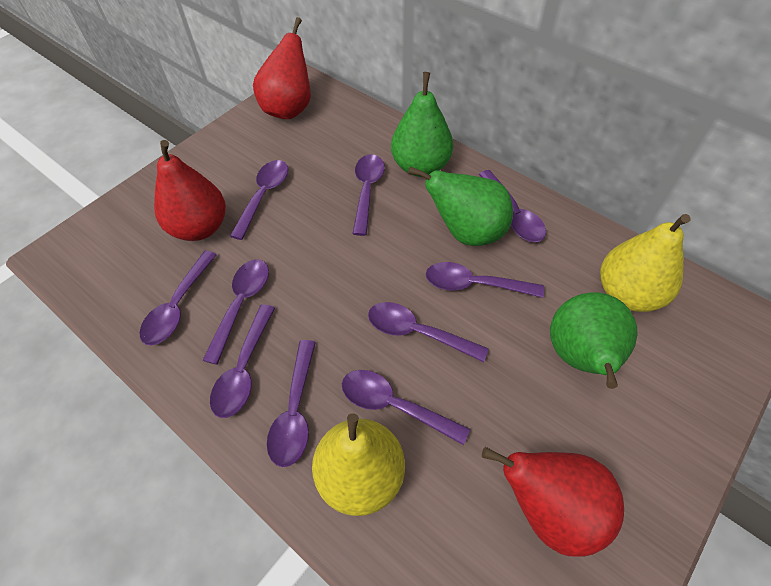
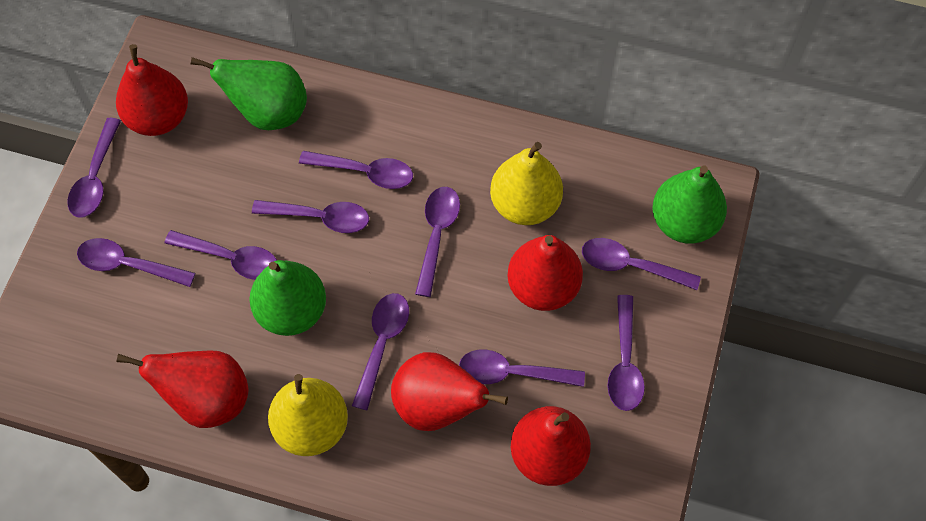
red pear: 3 -> 5

